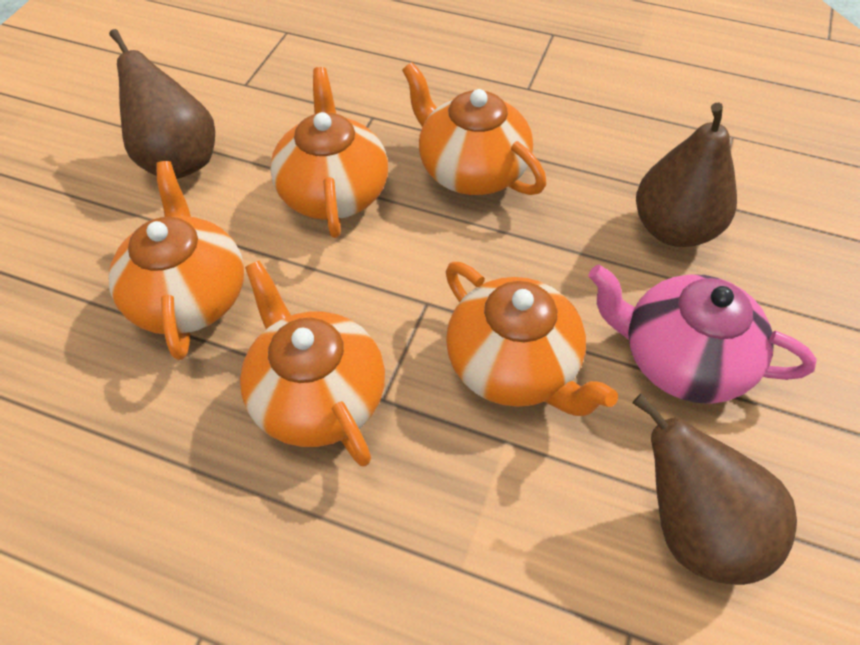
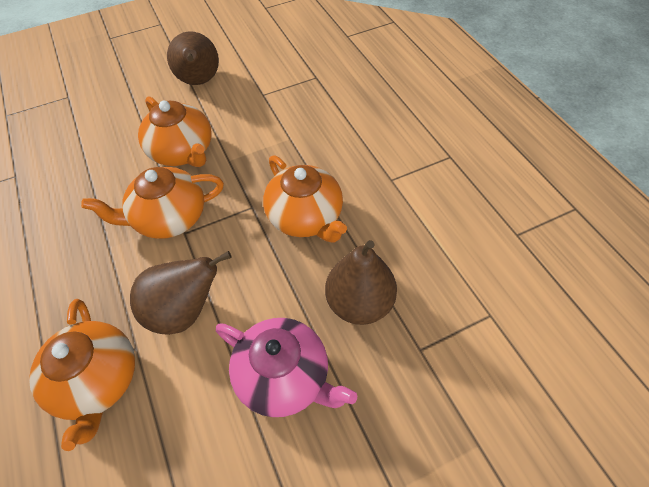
orange teapot: 5 -> 4

